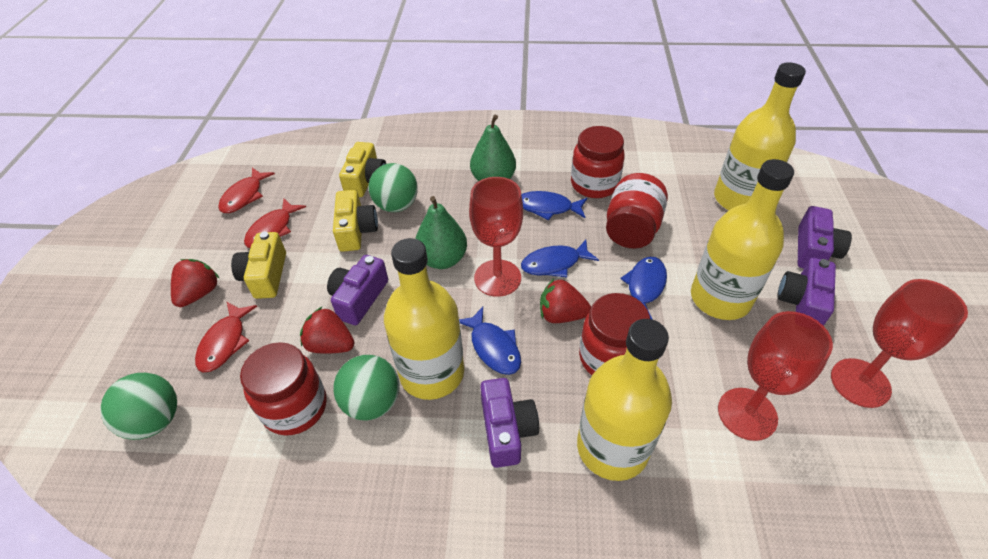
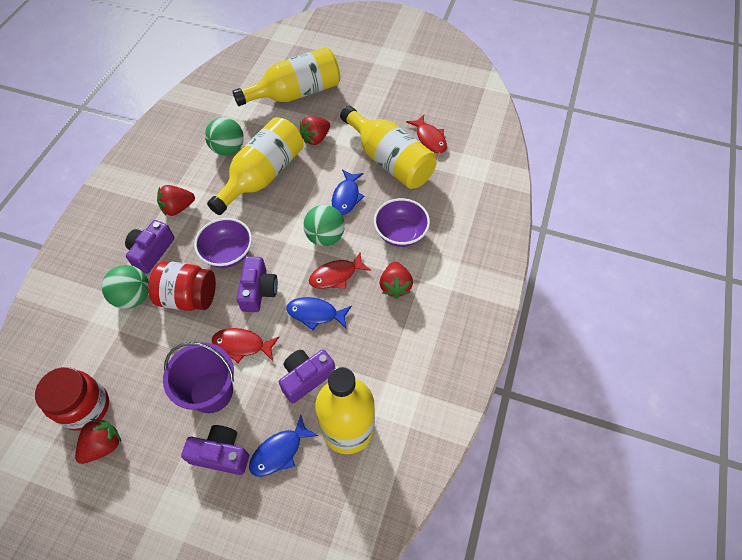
blue fish: 4 -> 3
green pear: 2 -> 0
purple bowl: 0 -> 2
purple bucket: 0 -> 1
red goblet: 3 -> 0
red jar: 4 -> 2
red strawberry: 3 -> 4
yellow camera: 3 -> 0

